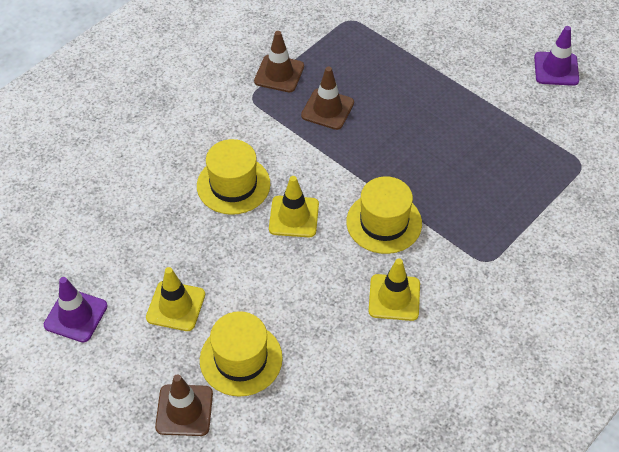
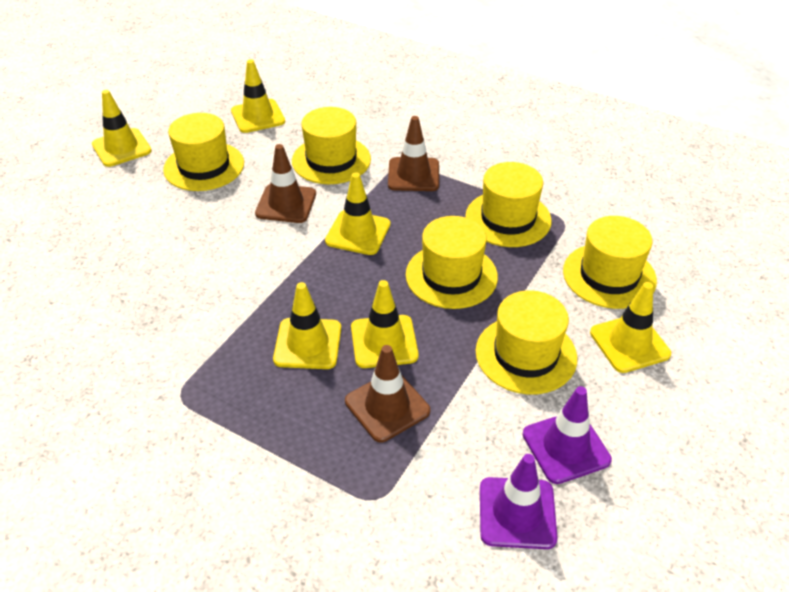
yellow hat: 3 -> 6
yellow traffic cone: 3 -> 6

